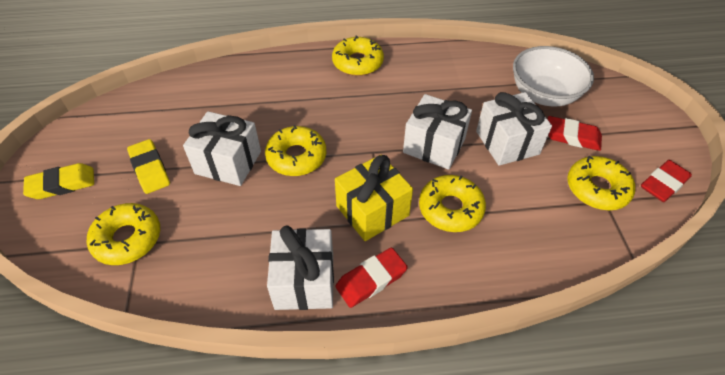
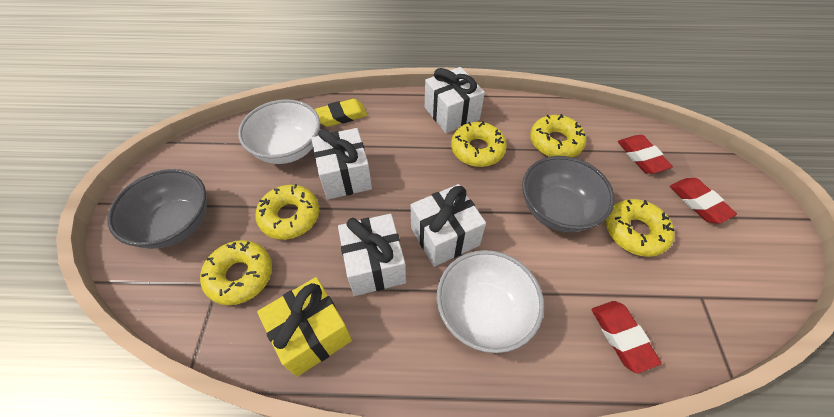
grey bowl: 0 -> 2
white bowl: 1 -> 2
yellow eraser: 2 -> 1

